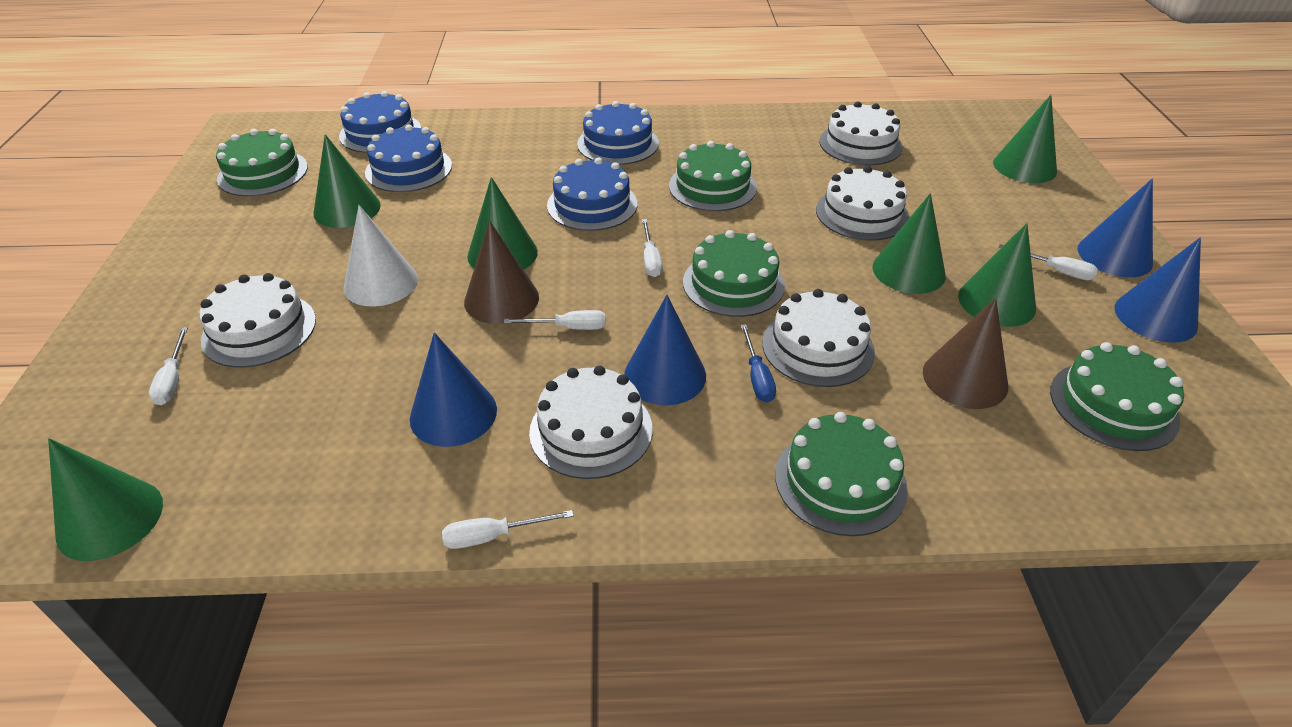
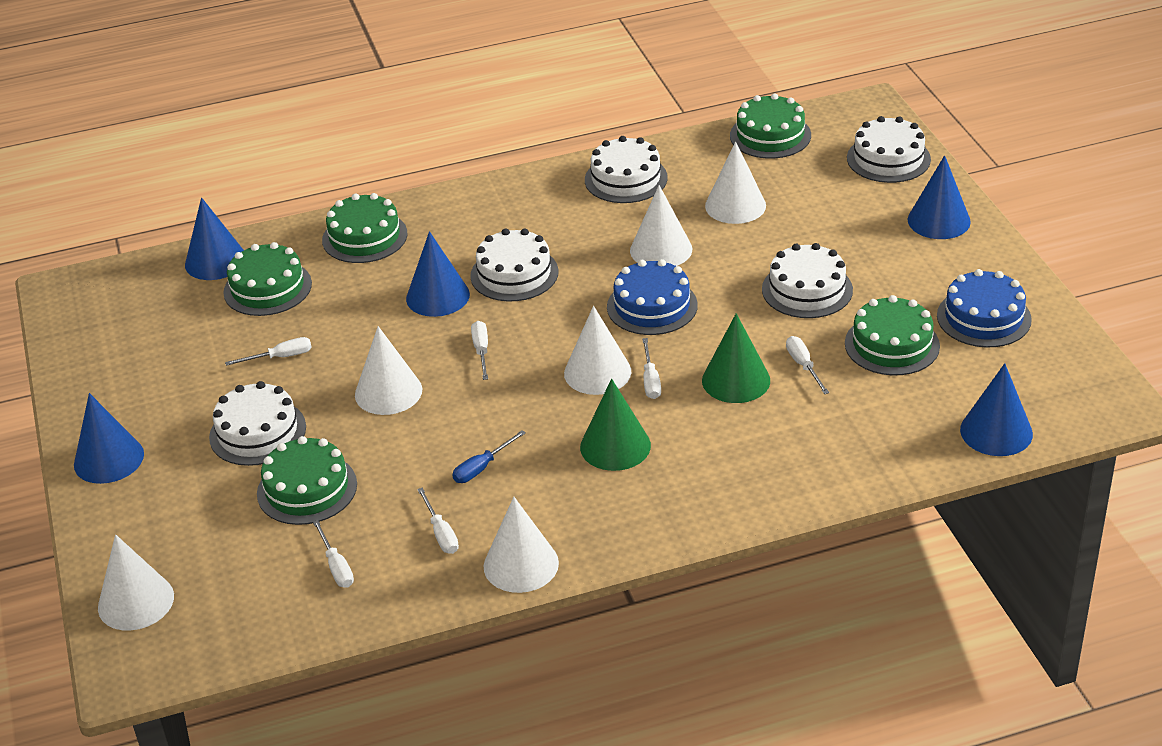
blue cake: 4 -> 2
blue cone: 4 -> 5
brown cone: 2 -> 0
green cone: 6 -> 2
white cone: 1 -> 6
white screwdriver: 5 -> 6

